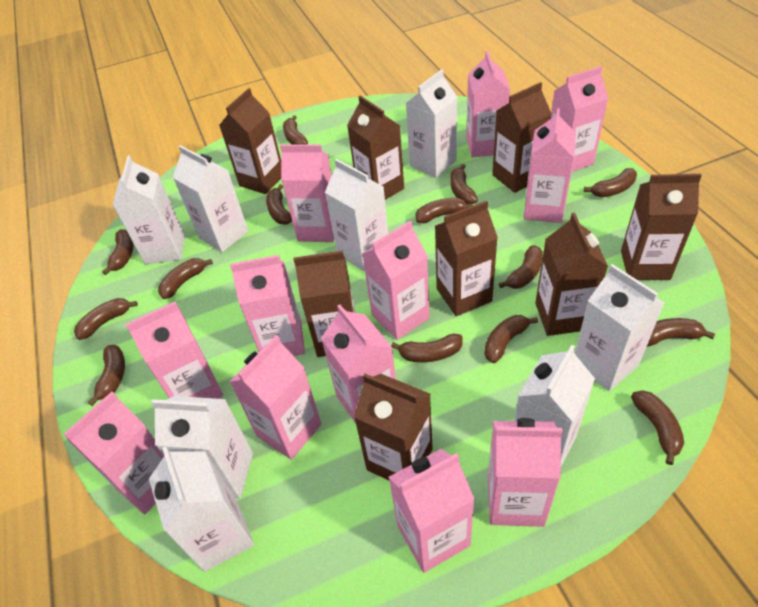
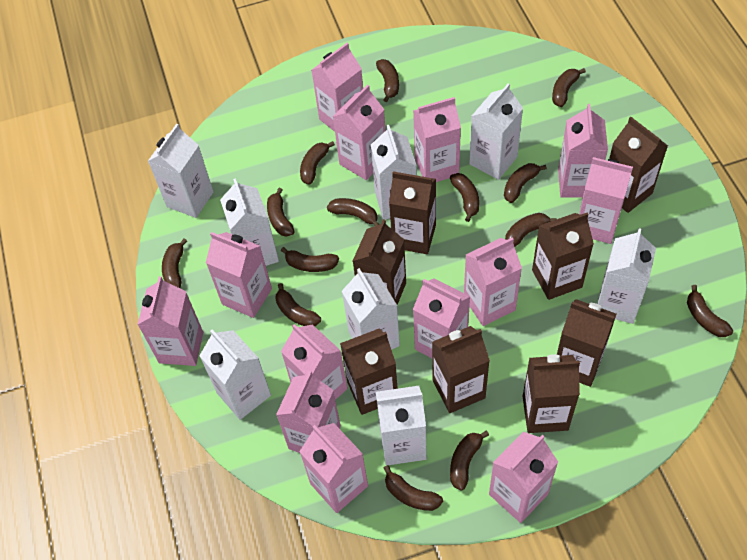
pink carton: 12 -> 13

